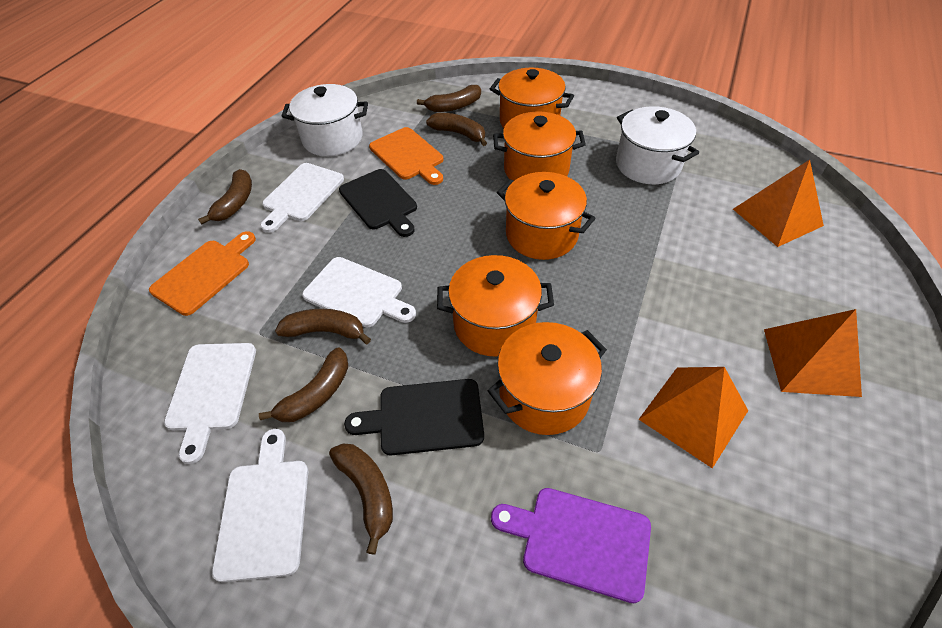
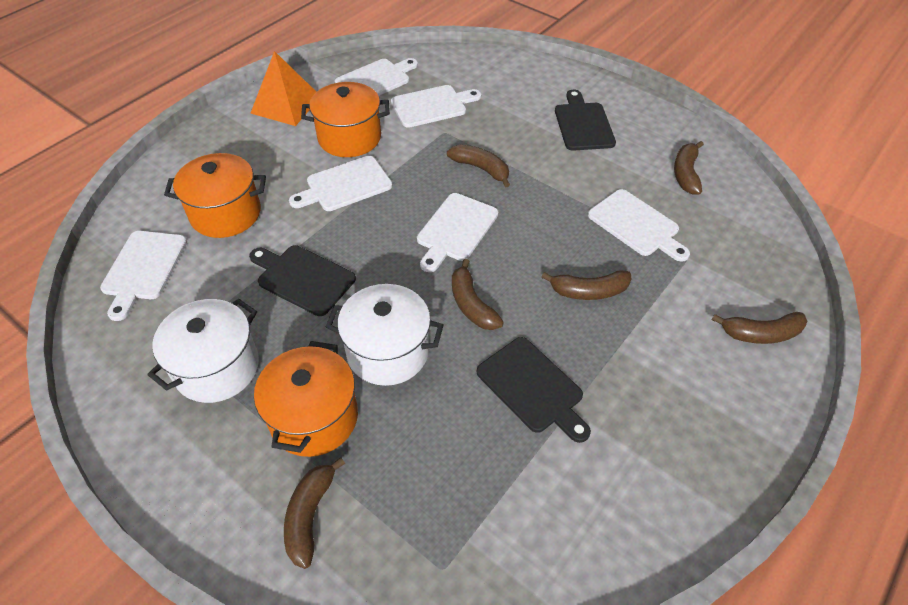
black cutting board: 2 -> 3
orange cutting board: 2 -> 0
orange pot: 5 -> 3
orange pyramid: 3 -> 1
purple cutting board: 1 -> 0
white cutting board: 4 -> 6

